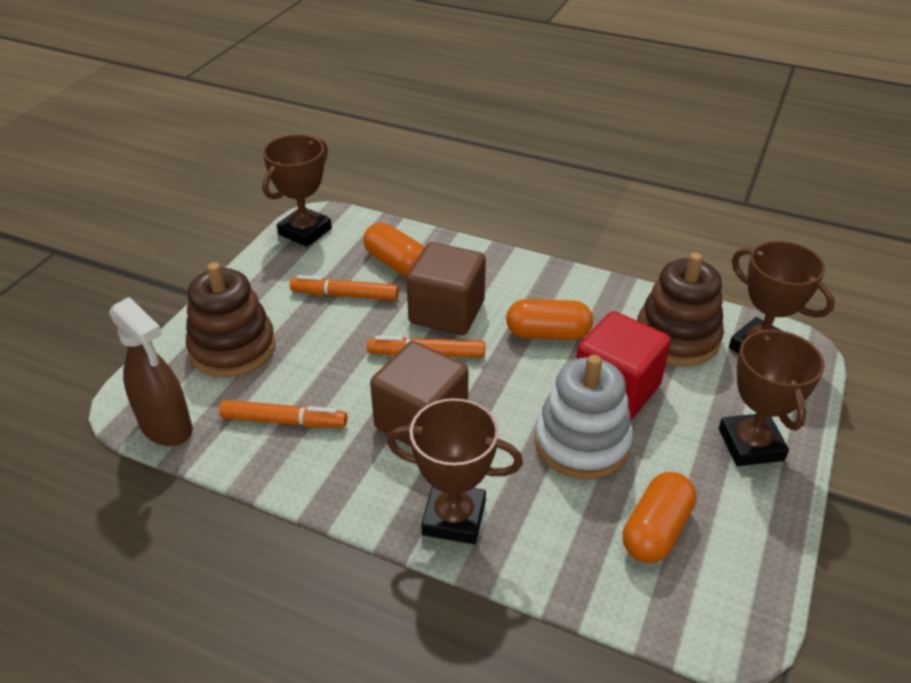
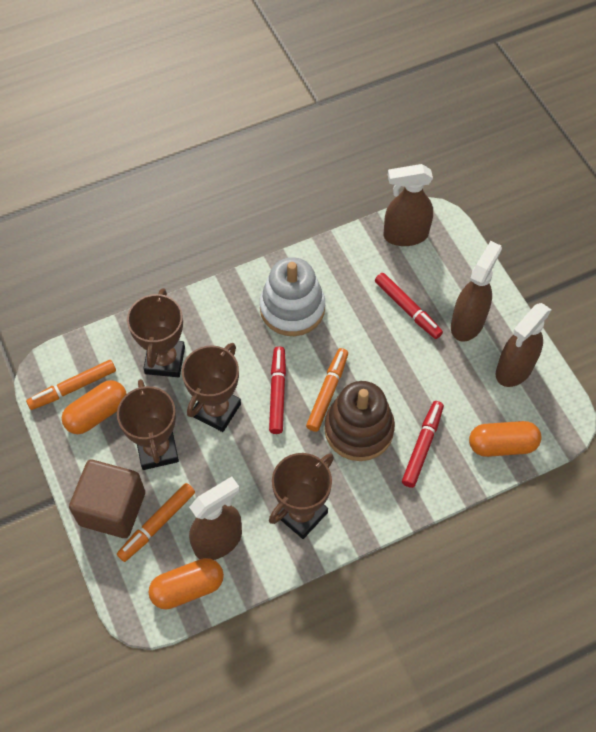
brown cube: 2 -> 1
brown spray bottle: 1 -> 4
brown stacking toy: 2 -> 1
red cube: 1 -> 0
red marker: 0 -> 3

